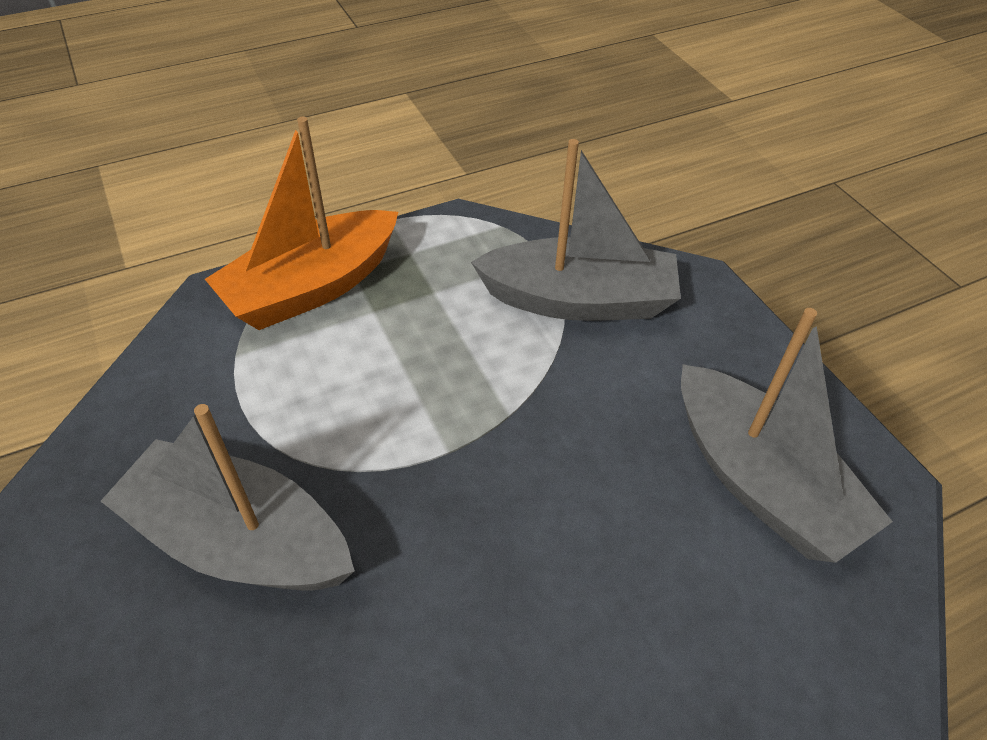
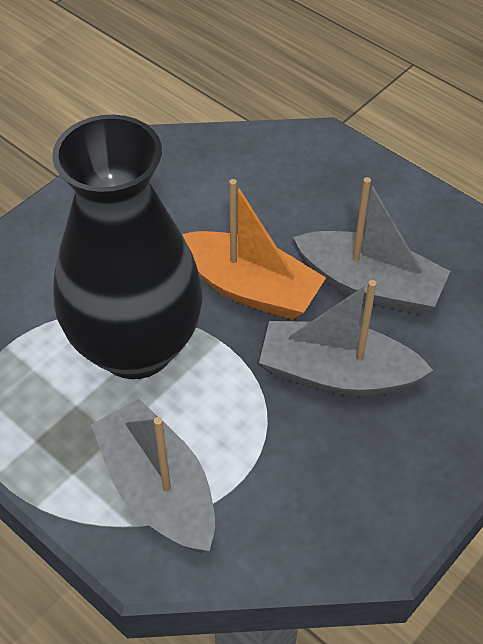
black vase: 0 -> 1

